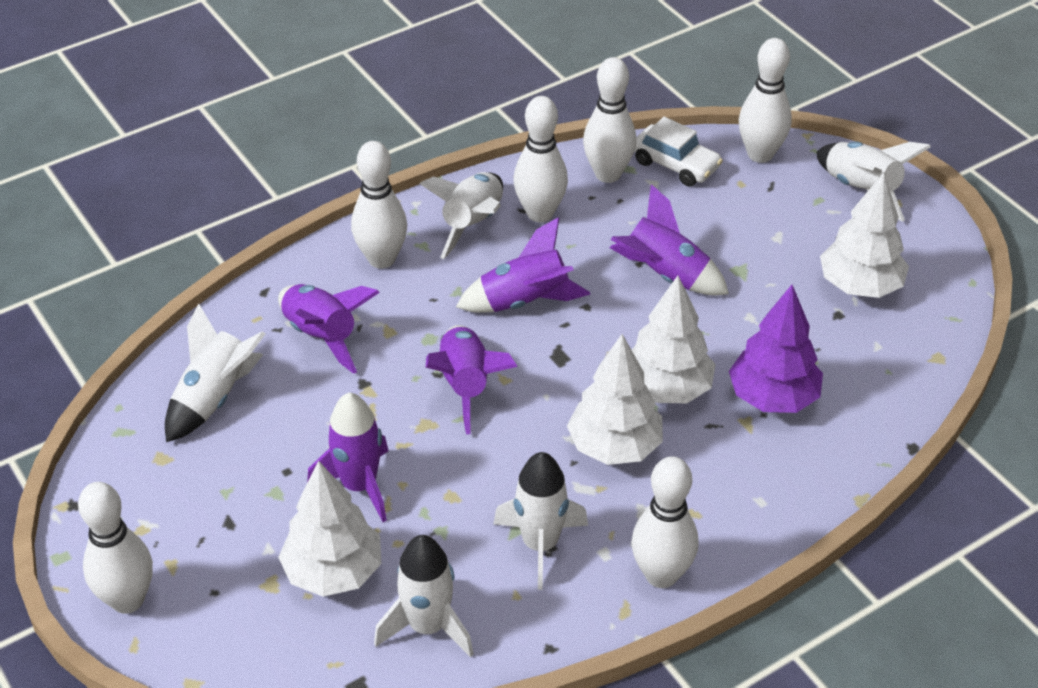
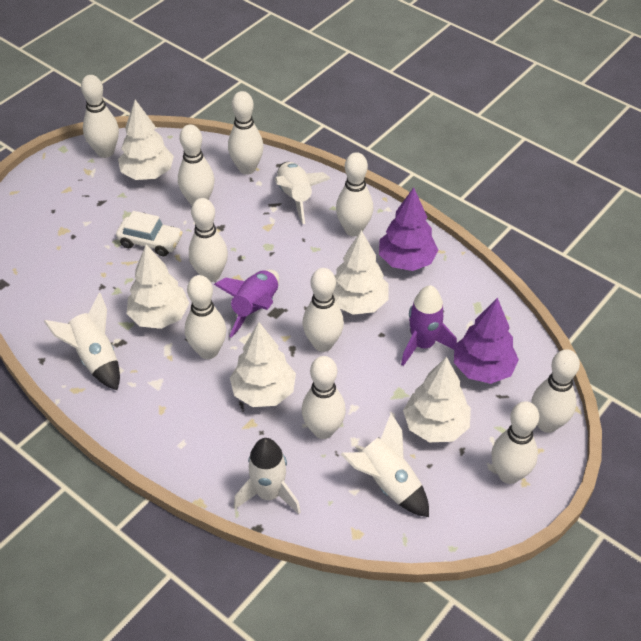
purple rocket: 5 -> 2
purple tree: 1 -> 2
white bowling pin: 6 -> 10
white rocket: 5 -> 4
white tree: 4 -> 5

